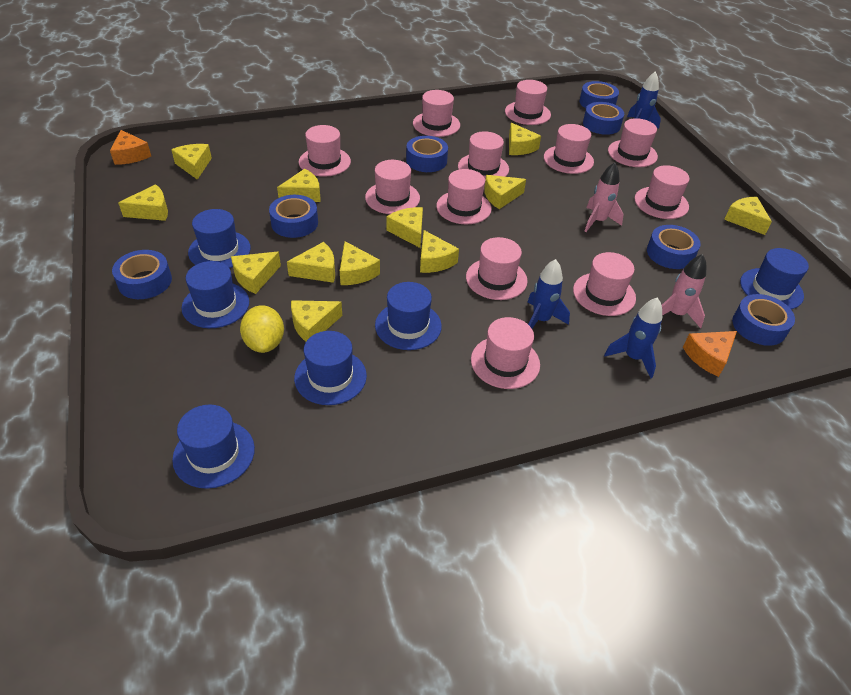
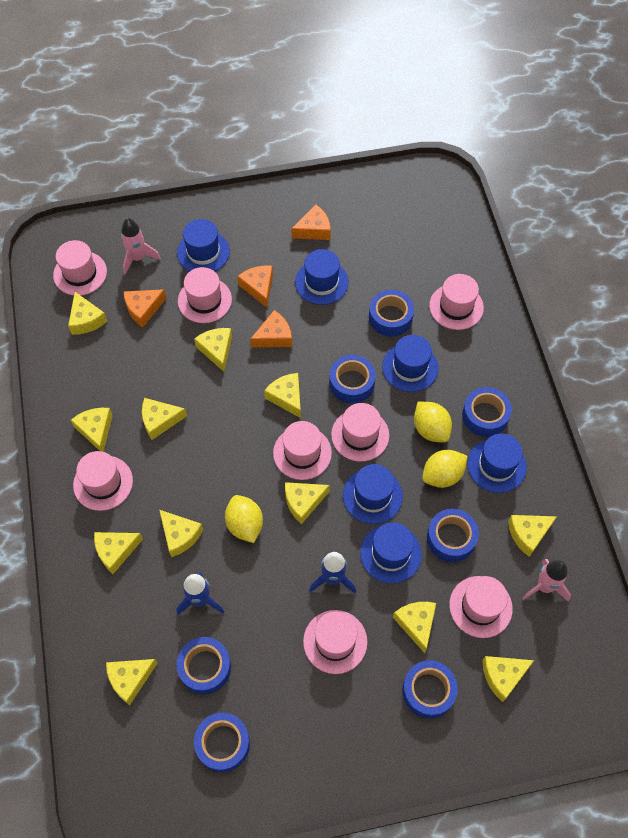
blue rocket: 3 -> 2
orange cheese: 2 -> 4
pink hat: 12 -> 8
yellow lemon: 1 -> 3

